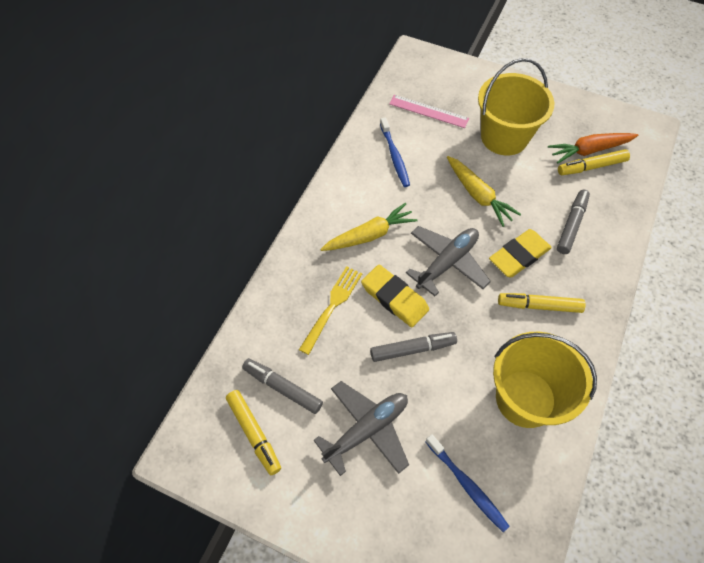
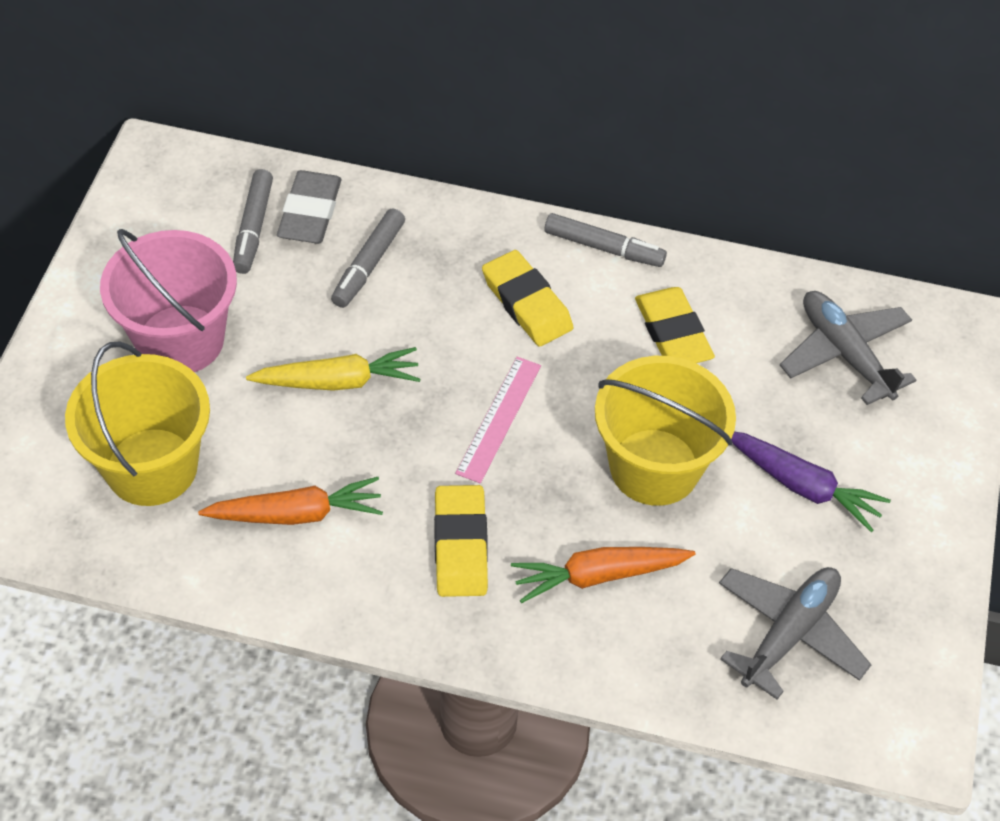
blue toothbrush: 2 -> 0
grey eraser: 0 -> 1
orange carrot: 1 -> 2
pink bucket: 0 -> 1
purple carrot: 0 -> 1
yellow carrot: 2 -> 1
yellow eraser: 2 -> 3
yellow fork: 1 -> 0
yellow marker: 3 -> 0

